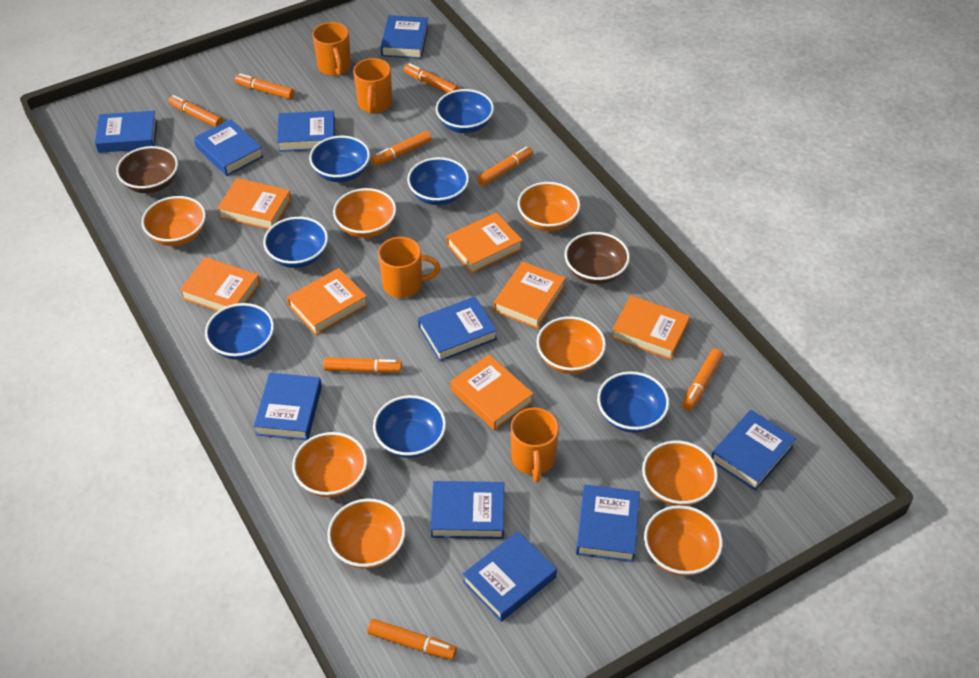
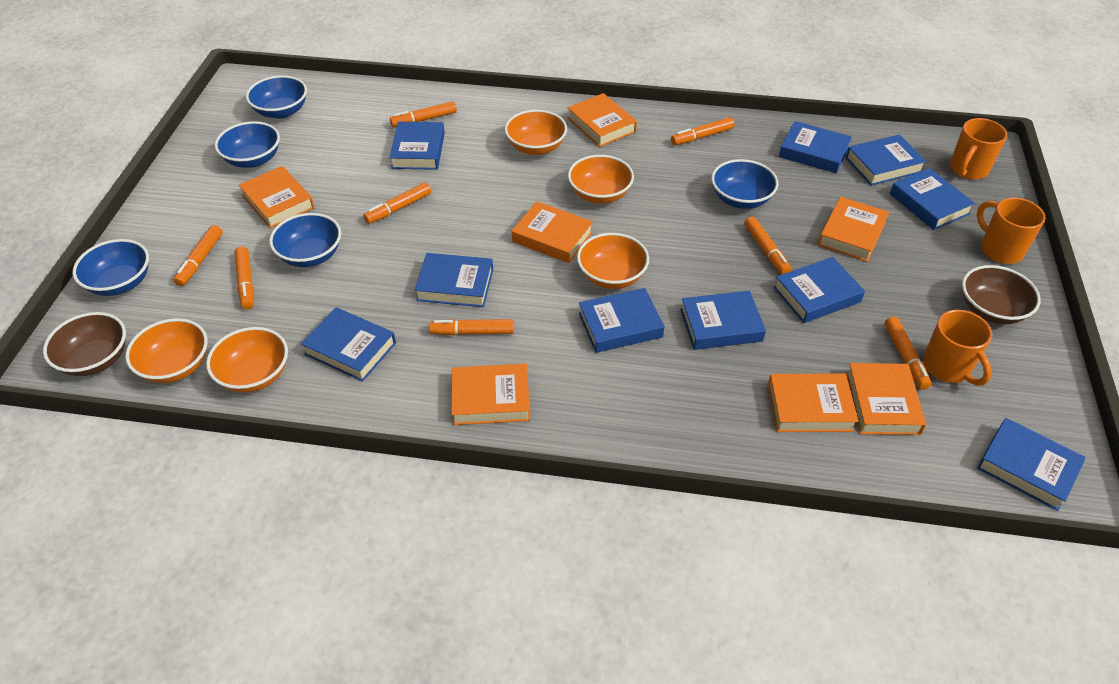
blue bowl: 7 -> 5
orange bowl: 8 -> 5
orange mug: 4 -> 3

